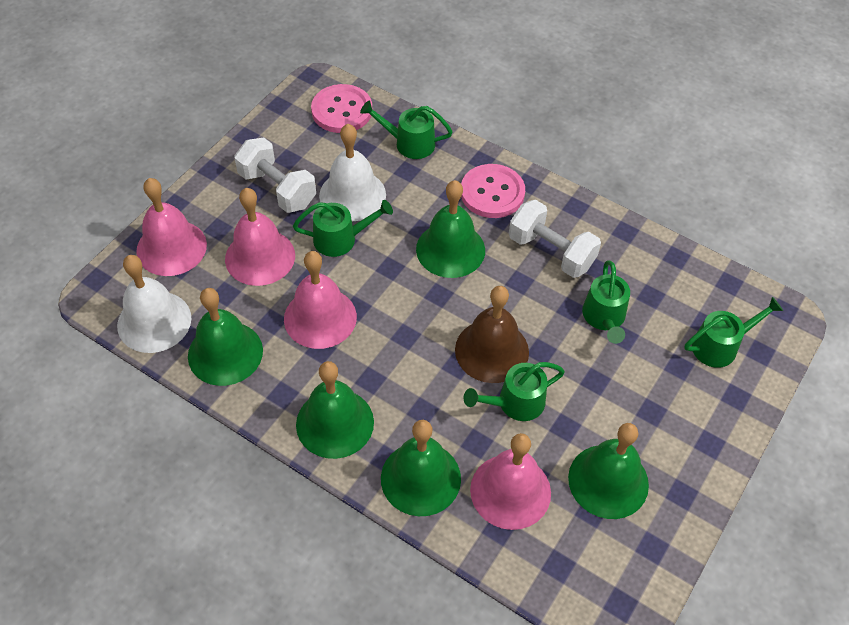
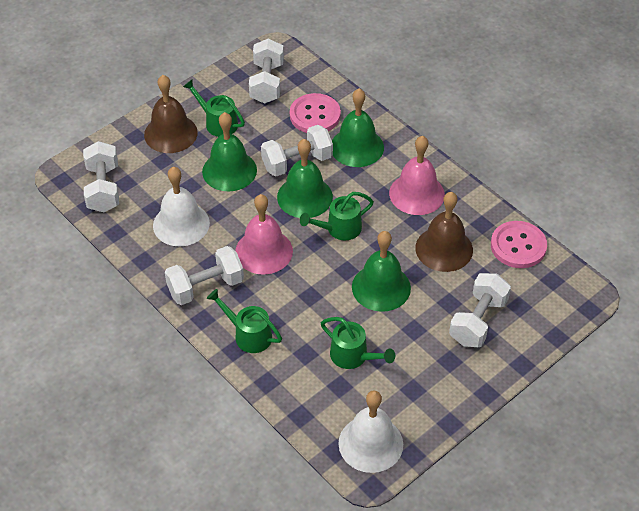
brown bell: 1 -> 2
green bell: 5 -> 4
green watering can: 5 -> 4
pink bell: 4 -> 2
white dumbbell: 2 -> 5

